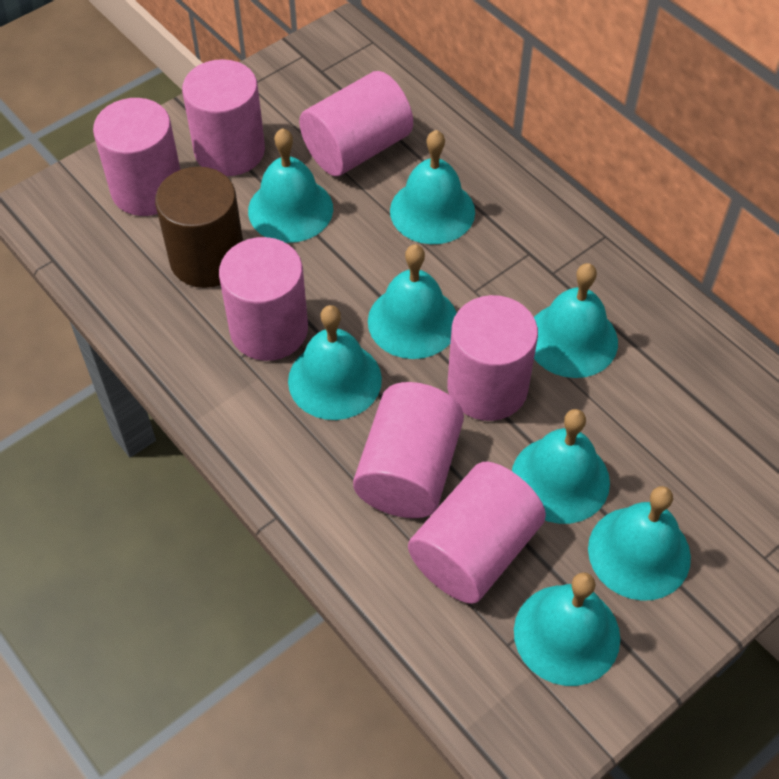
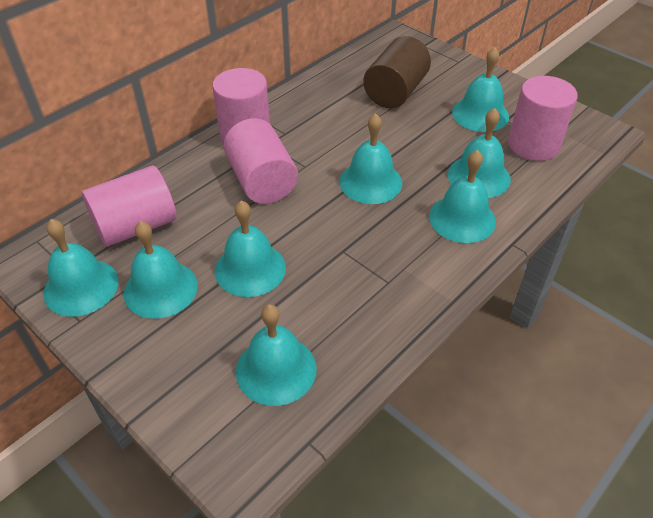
pink cylinder: 7 -> 4

